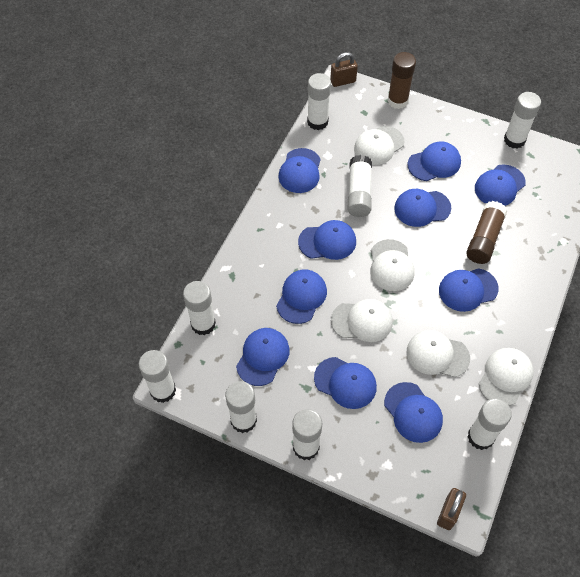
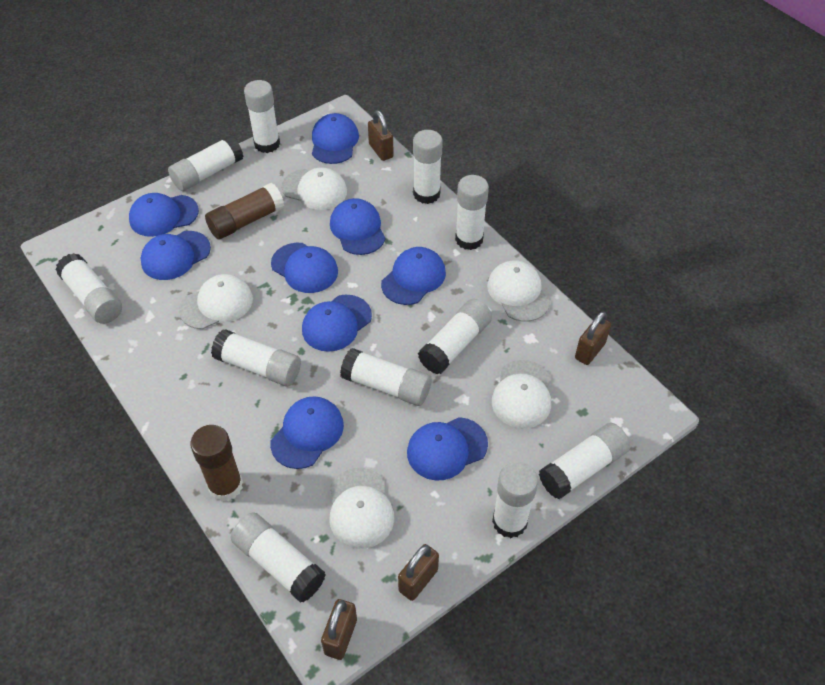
blue cap: 10 -> 9
brown padlock: 2 -> 4
white glue stick: 8 -> 11

